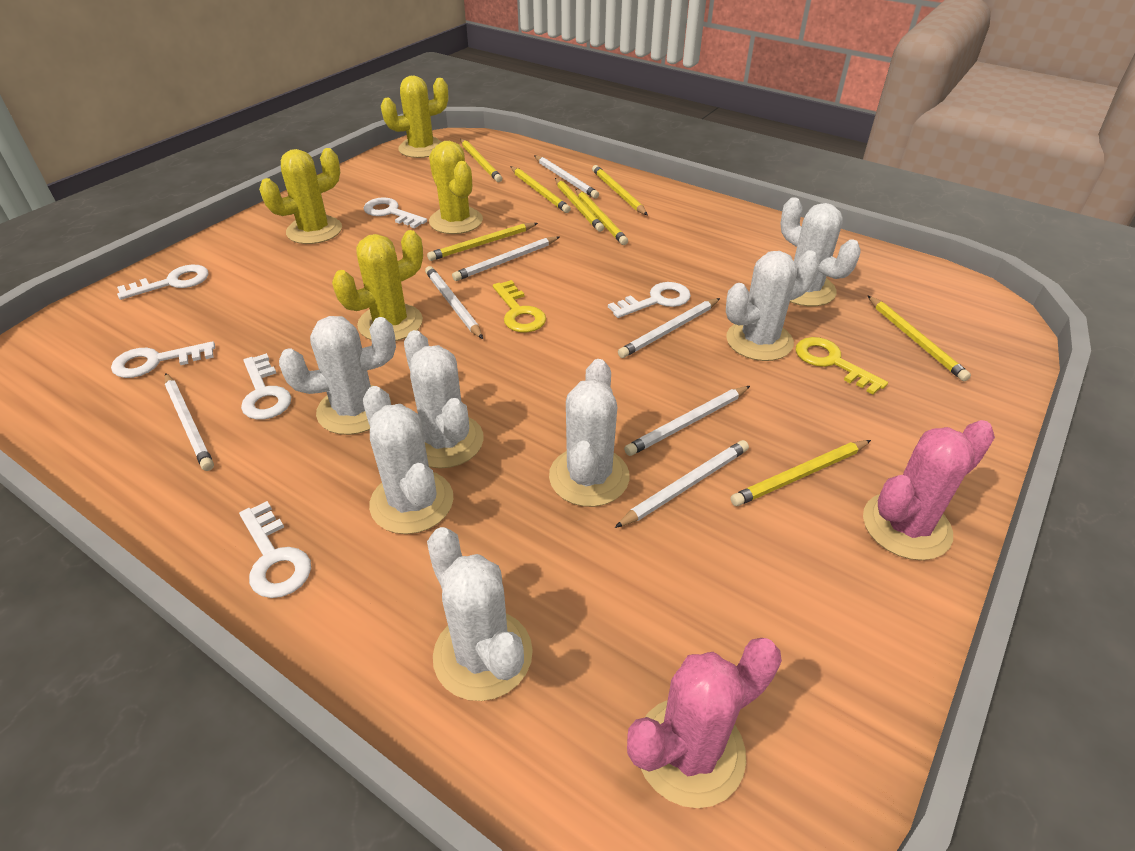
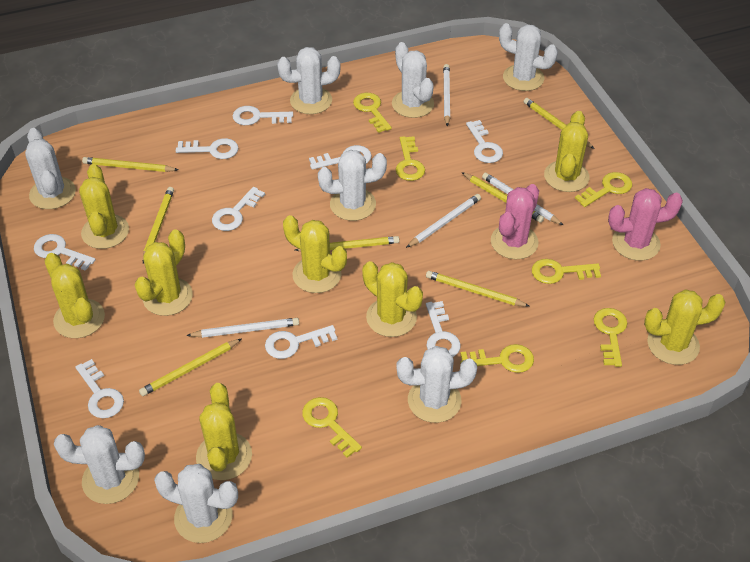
white cactus: 7 -> 8
white key: 6 -> 9
white pencil: 7 -> 4
yellow cactus: 4 -> 8
yellow key: 2 -> 7
yellow pencil: 8 -> 7

